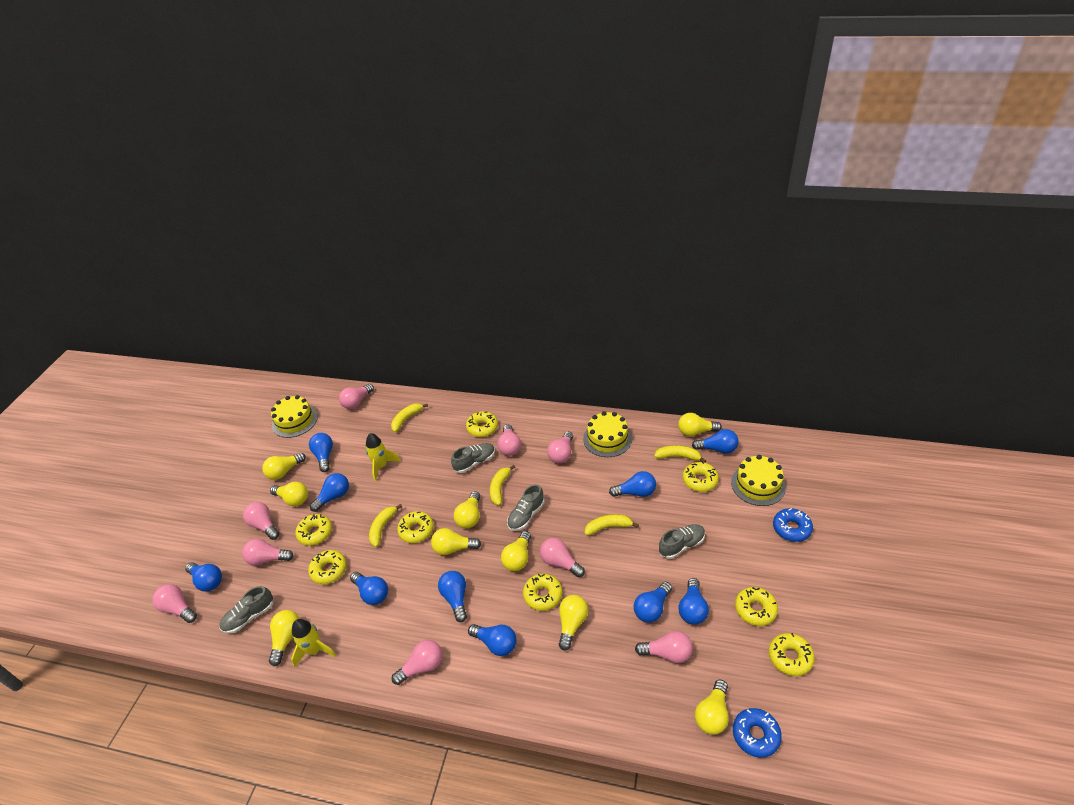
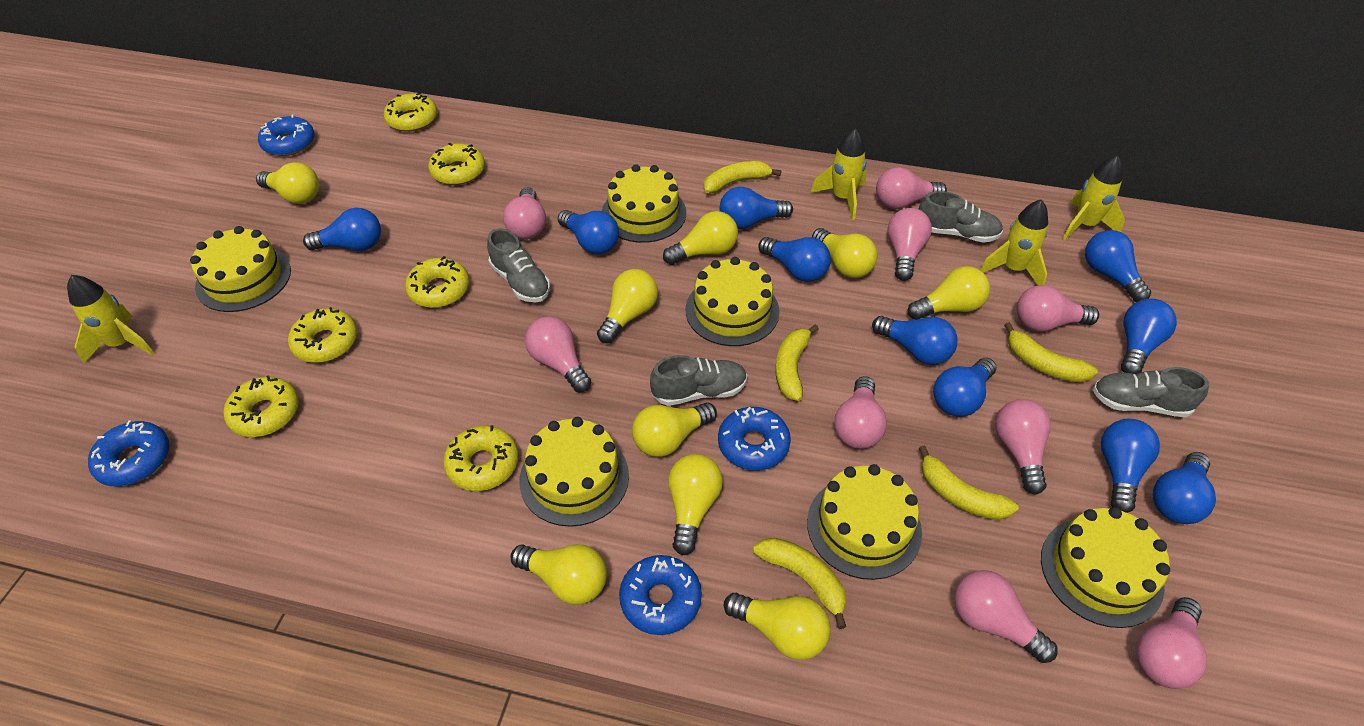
blue donut: 2 -> 4
yellow cake: 3 -> 6
yellow donut: 8 -> 6
yellow rocket: 2 -> 4

